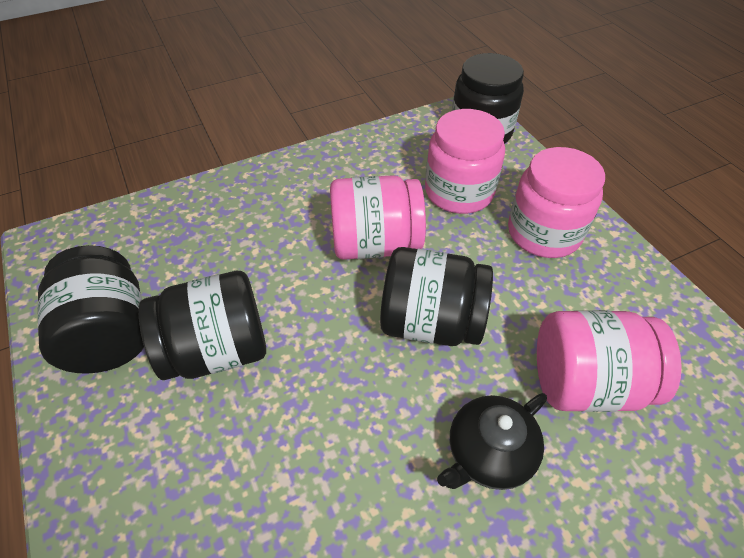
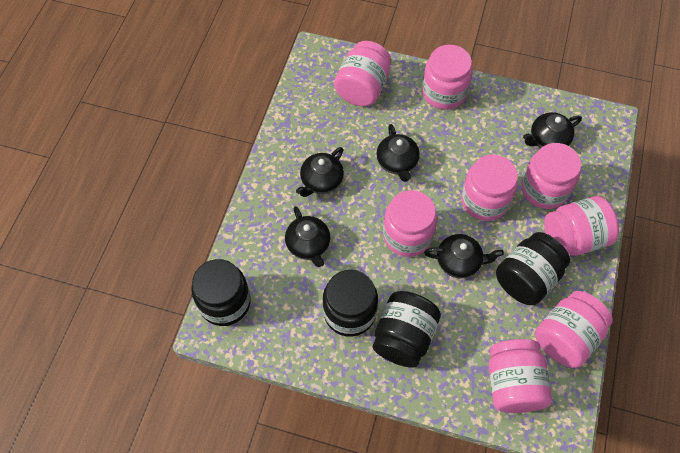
black teapot: 1 -> 5
pink jar: 4 -> 8

